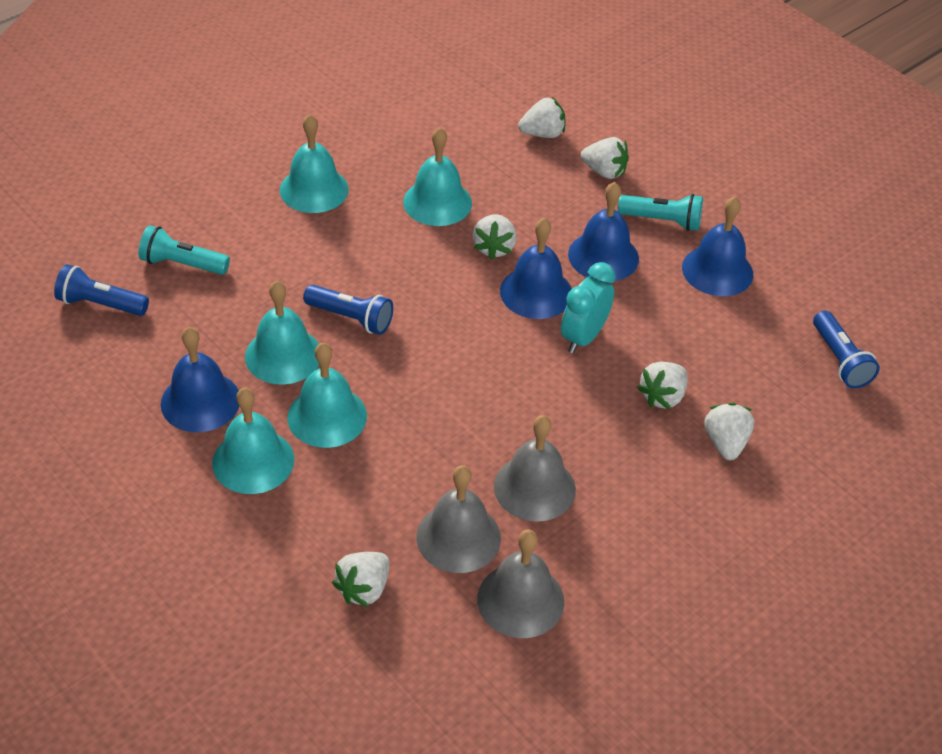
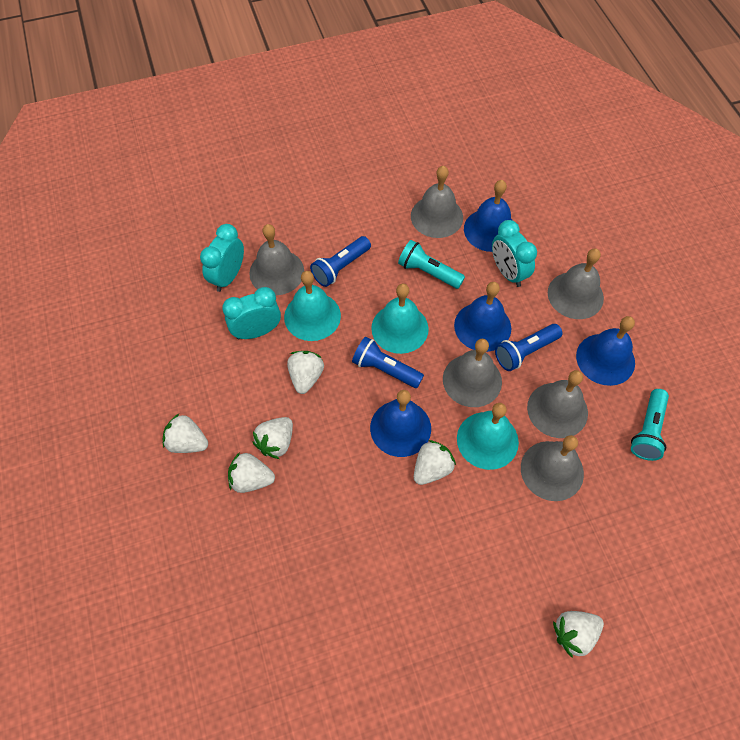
grey bell: 3 -> 6
turquoise bell: 5 -> 3
turquoise clock: 1 -> 3

